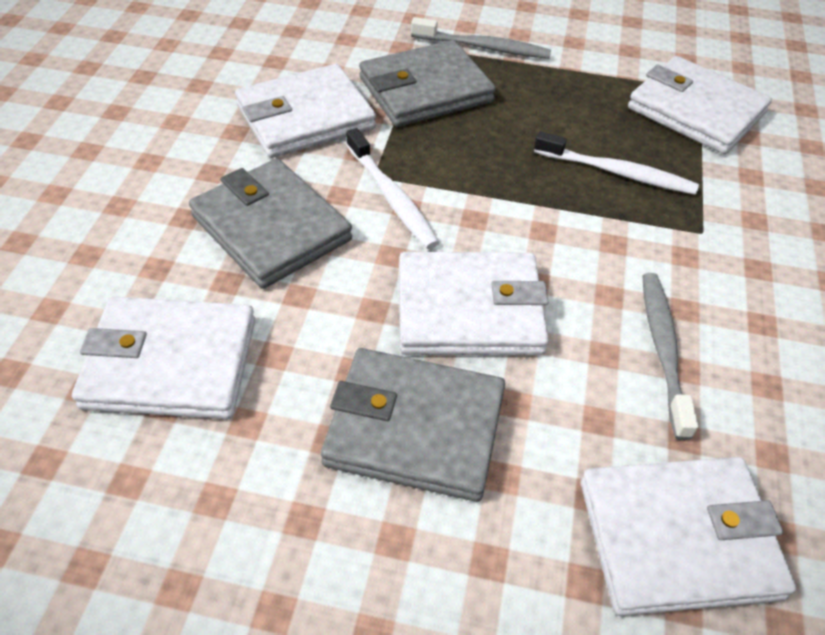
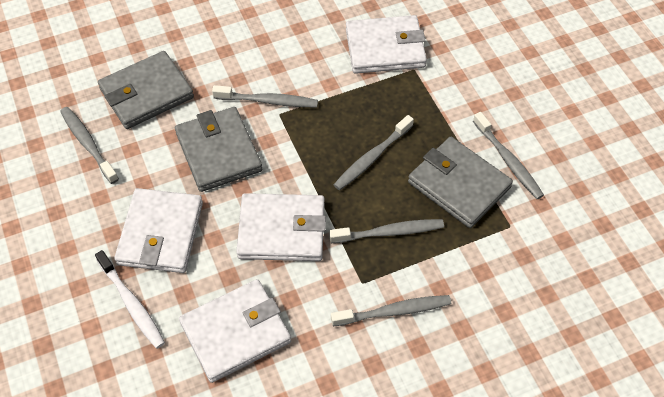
grey toothbrush: 2 -> 6
white toothbrush: 2 -> 1
white wallet: 5 -> 4

